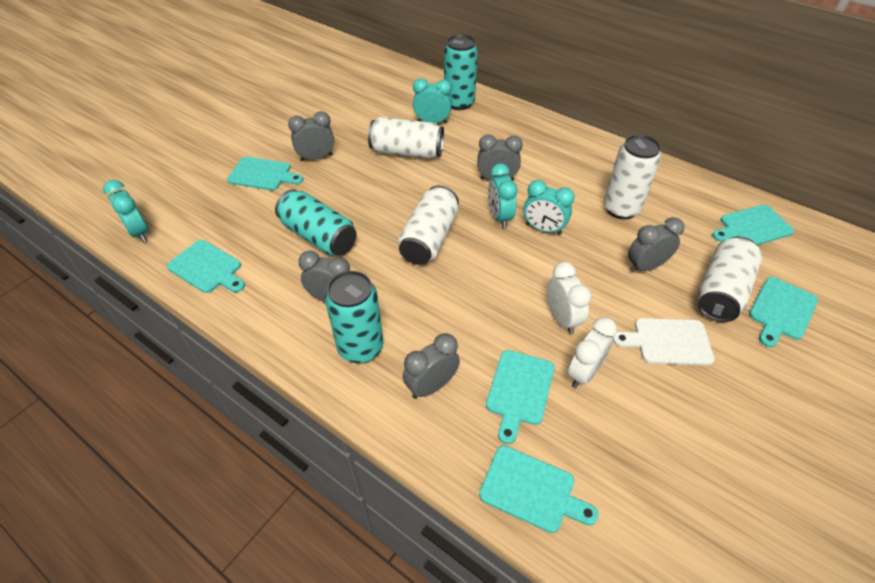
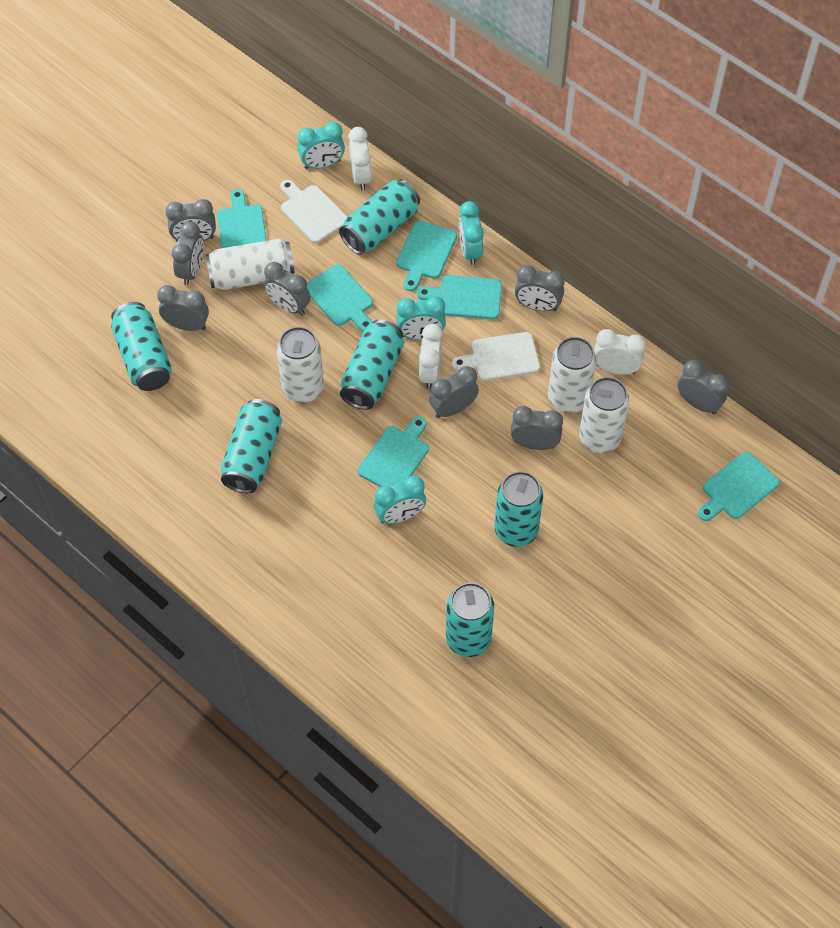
grey clock: 5 -> 8
turquoise can: 3 -> 6
white clock: 2 -> 3
white cutting board: 1 -> 2

